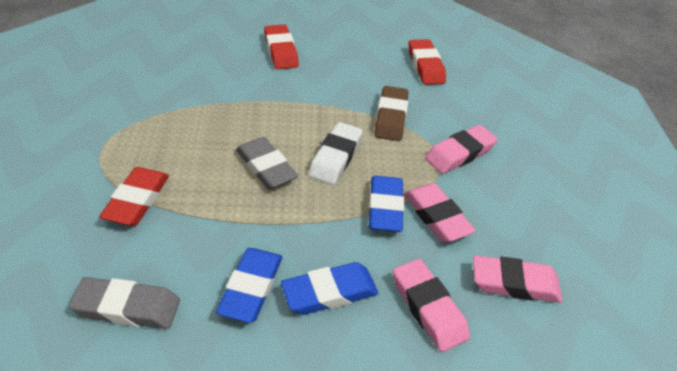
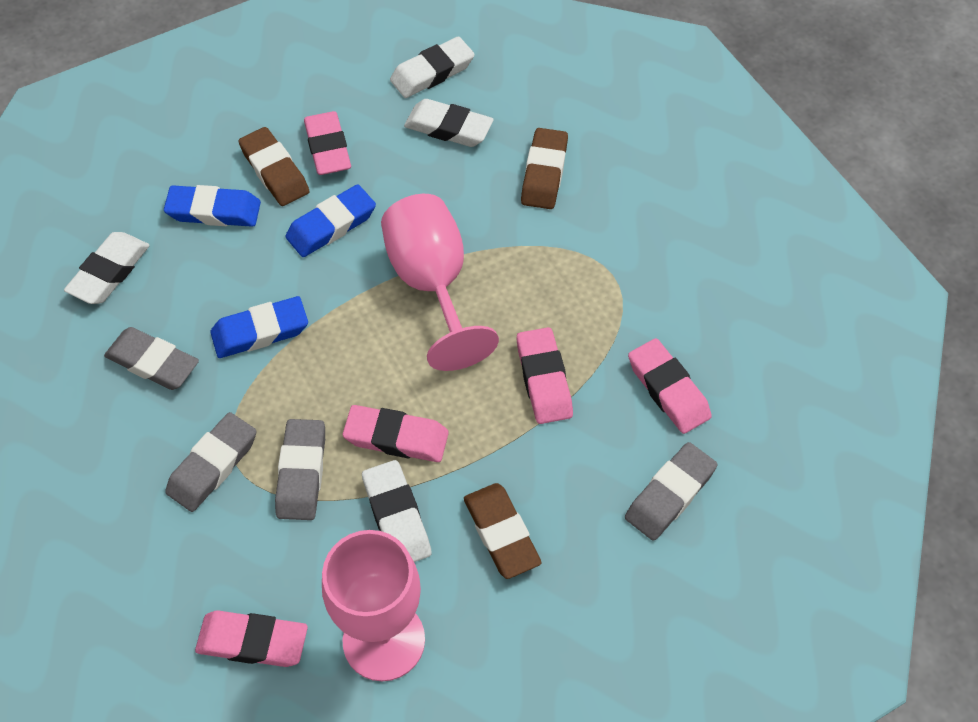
brown eraser: 1 -> 3
grey eraser: 2 -> 4
pink eraser: 4 -> 5
pink goblet: 0 -> 2
red eraser: 3 -> 0
white eraser: 1 -> 4

